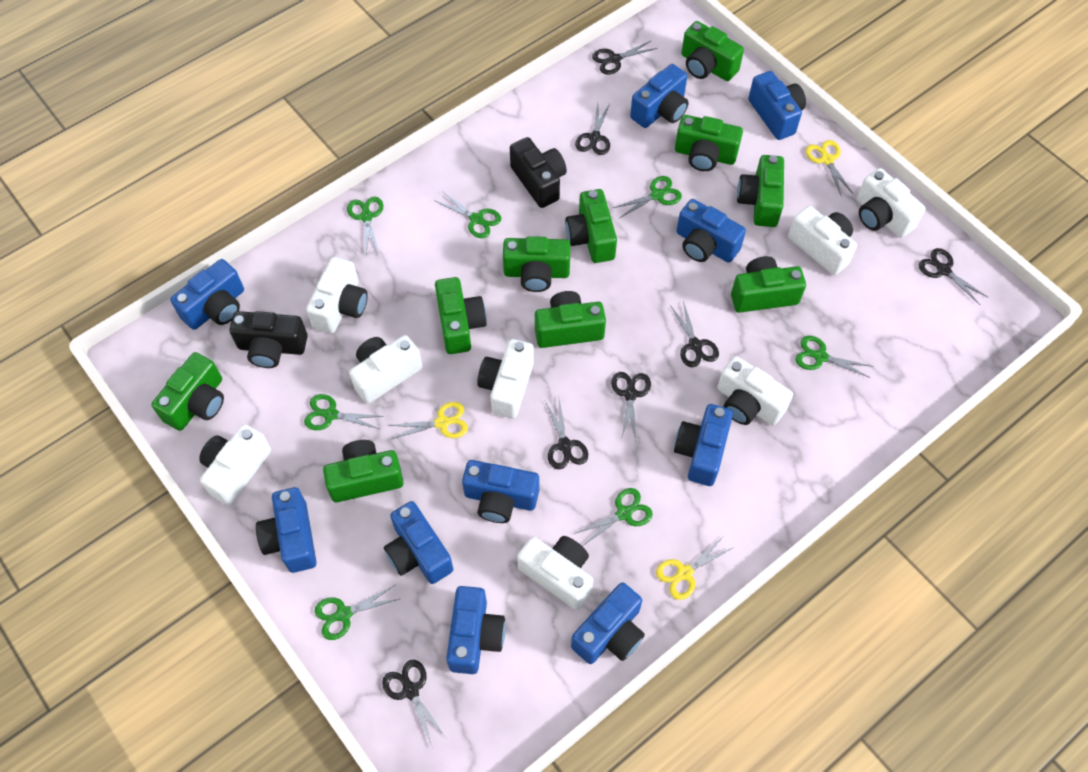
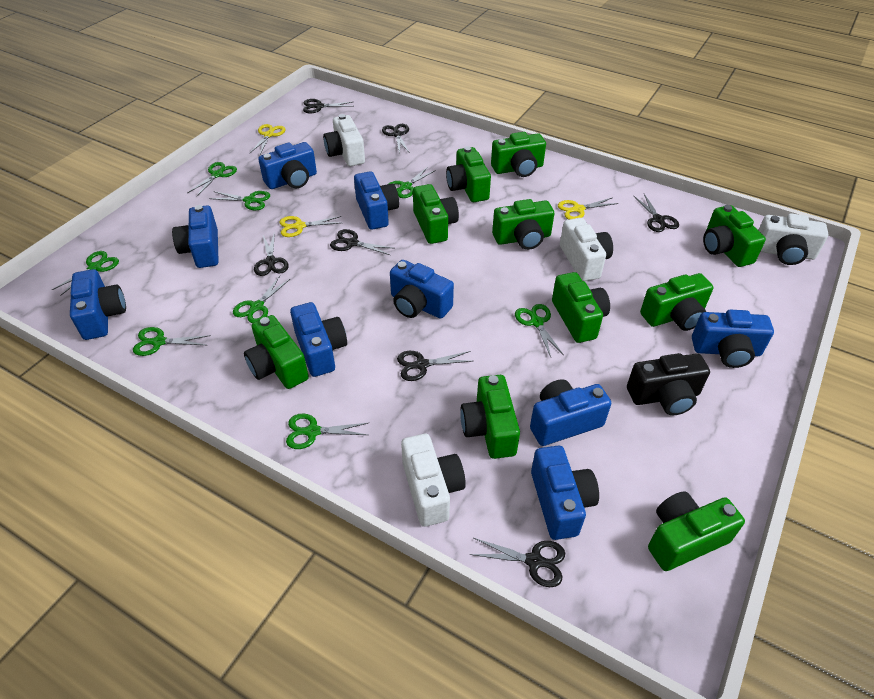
black camera: 2 -> 1
blue camera: 10 -> 9
green scissors: 7 -> 8
white camera: 8 -> 4

